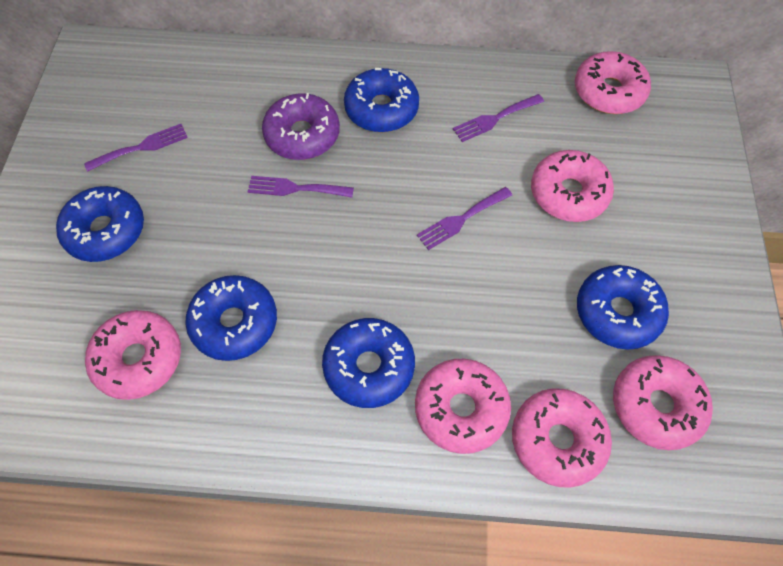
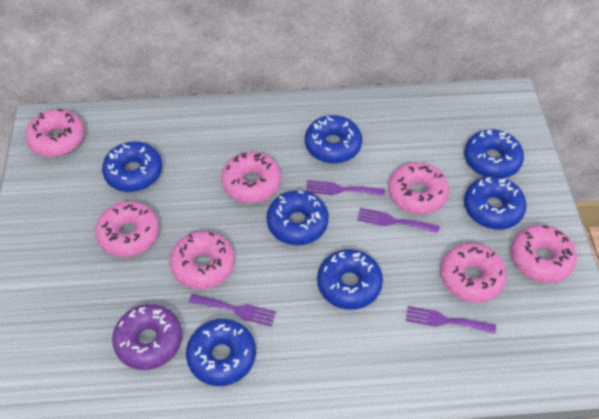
blue donut: 5 -> 7
pink donut: 6 -> 7

